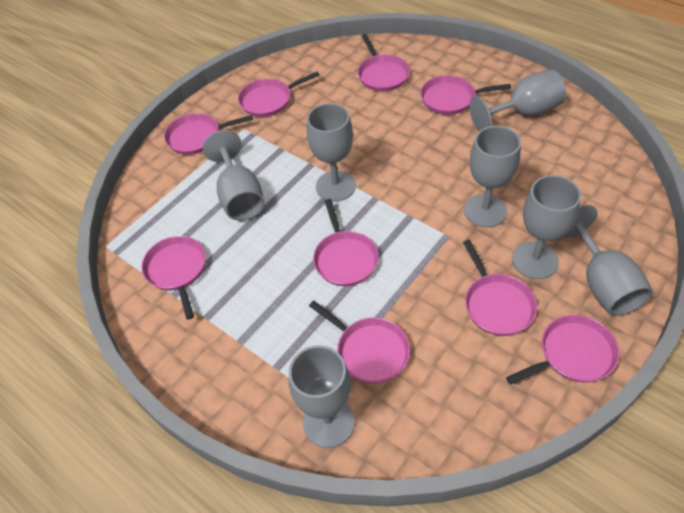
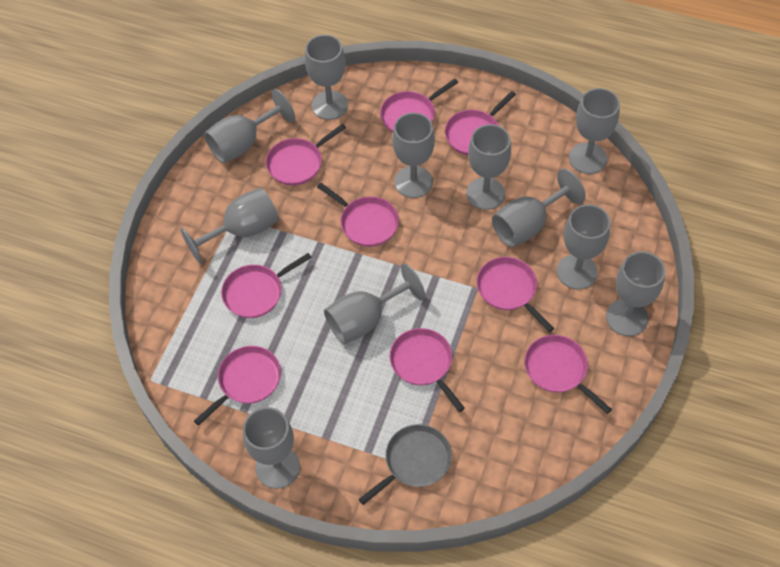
grey goblet: 7 -> 11
grey pan: 0 -> 1

